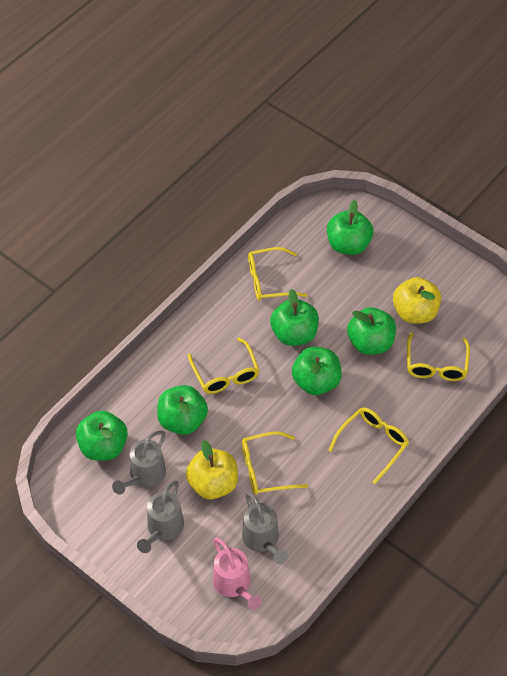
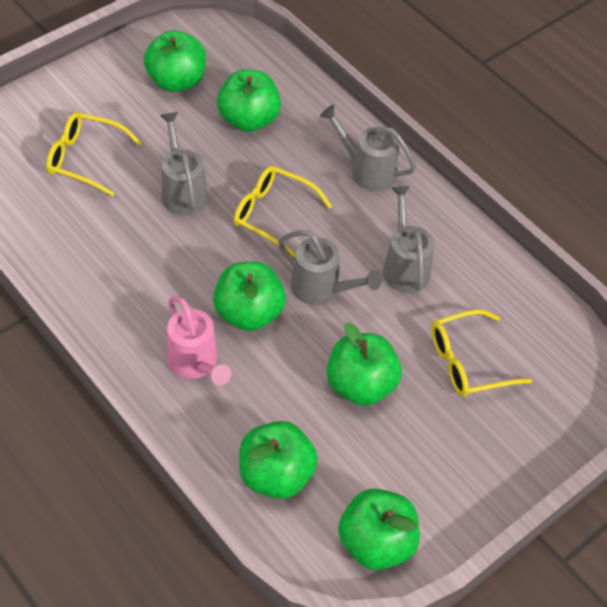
grey watering can: 3 -> 4
yellow apple: 2 -> 0
yellow glasses: 5 -> 3

